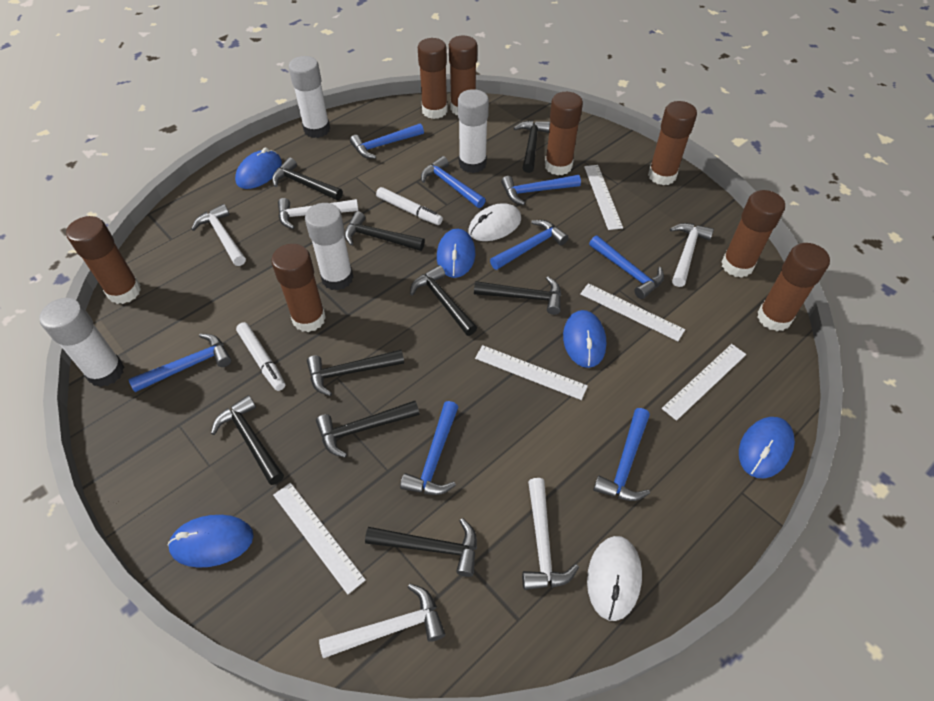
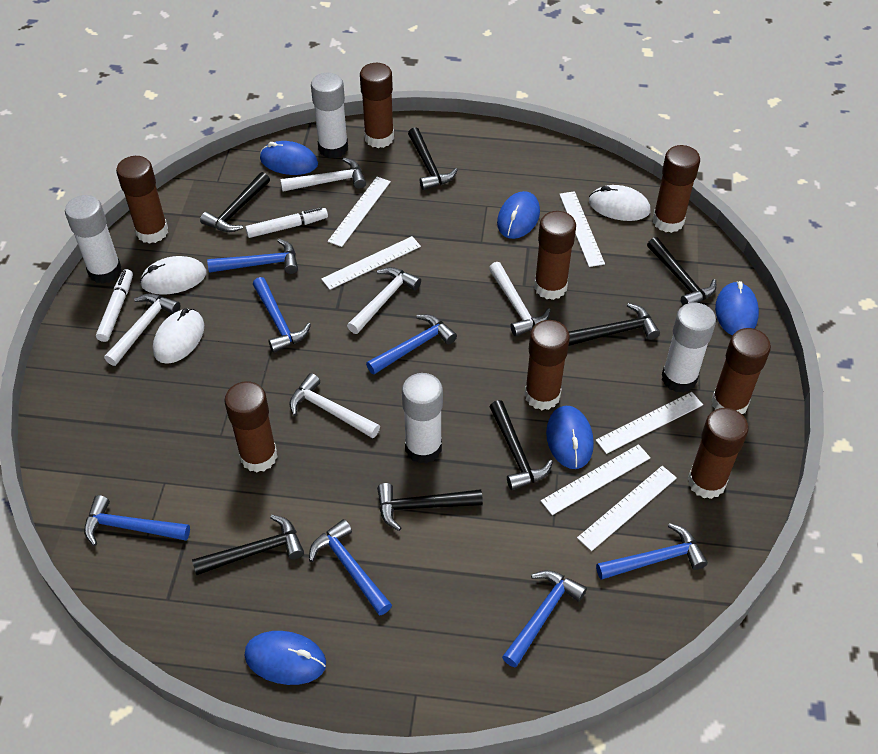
black hammer: 9 -> 7
blue hammer: 8 -> 7
white mouse: 2 -> 3
white ruler: 5 -> 6

